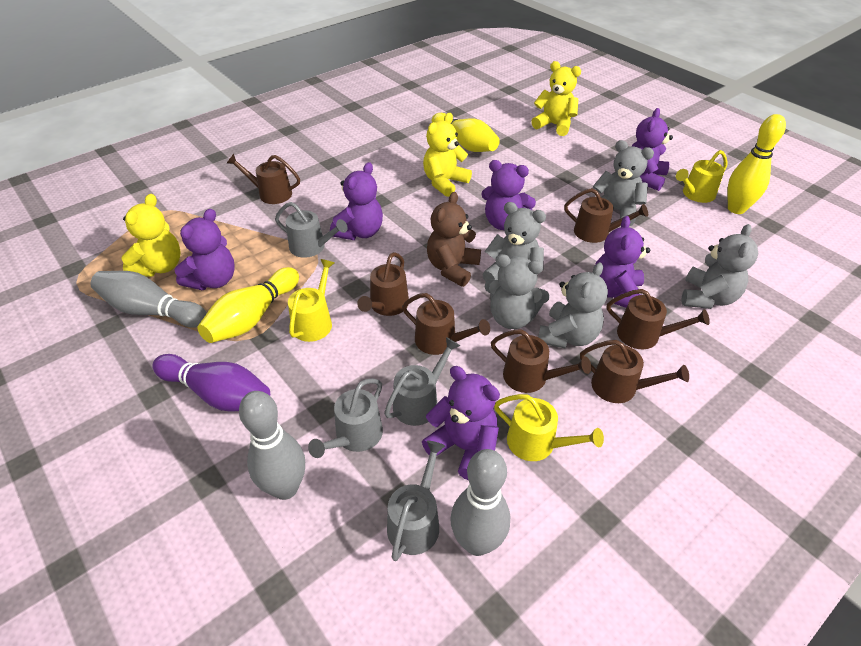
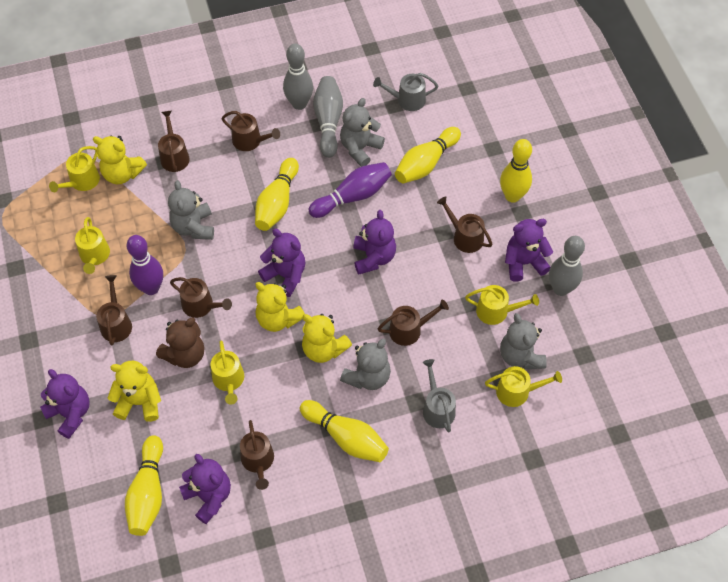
grey teddy bear: 5 -> 4
grey watering can: 4 -> 2
purple bowling pin: 1 -> 2
purple teddy bear: 6 -> 5
yellow bowling pin: 3 -> 5
yellow teddy bear: 3 -> 4
yellow watering can: 3 -> 5

